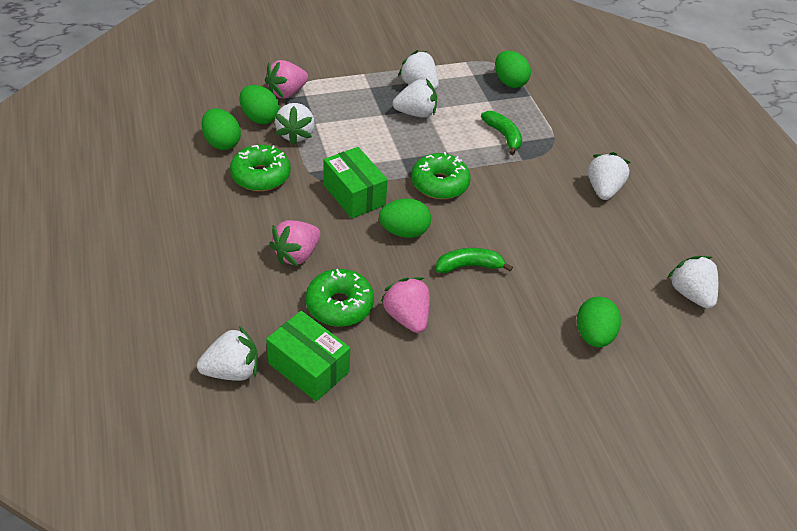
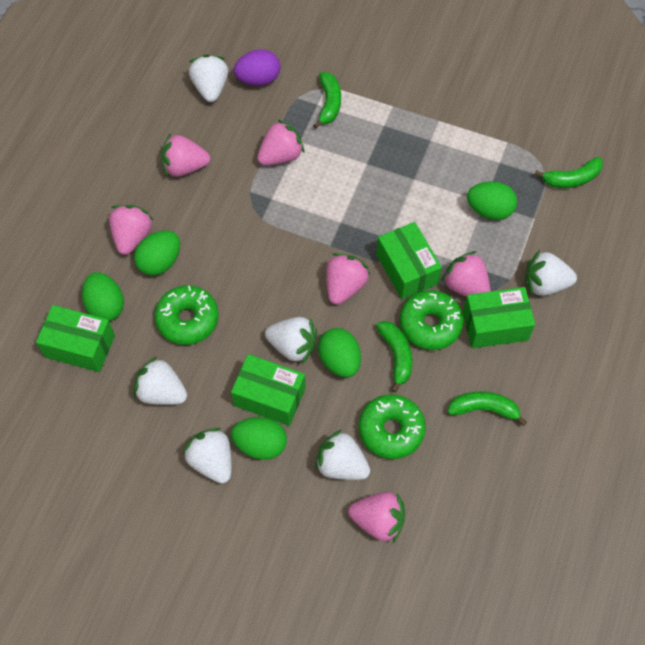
green banana: 2 -> 4
green box: 2 -> 4
pink strawberry: 3 -> 6
purple egg: 0 -> 1

